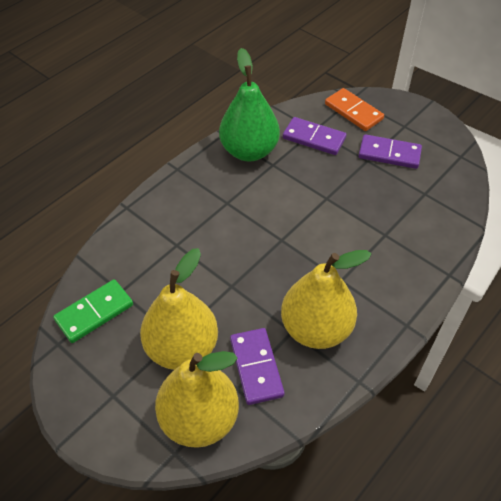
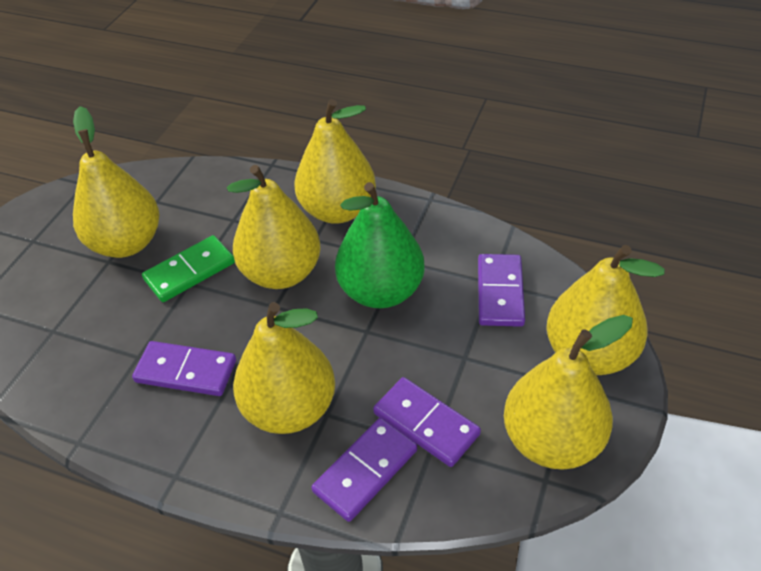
orange domino: 1 -> 0
purple domino: 3 -> 4
yellow pear: 3 -> 6

